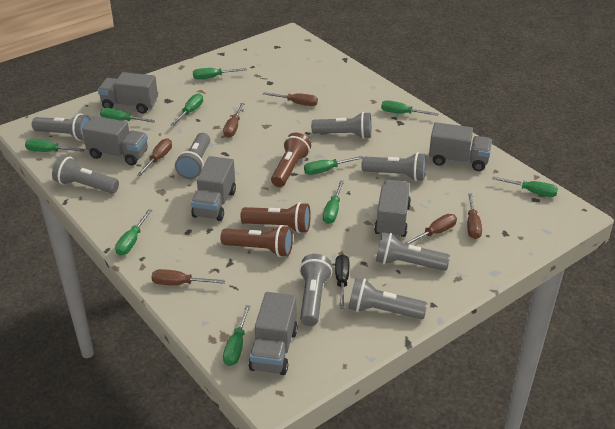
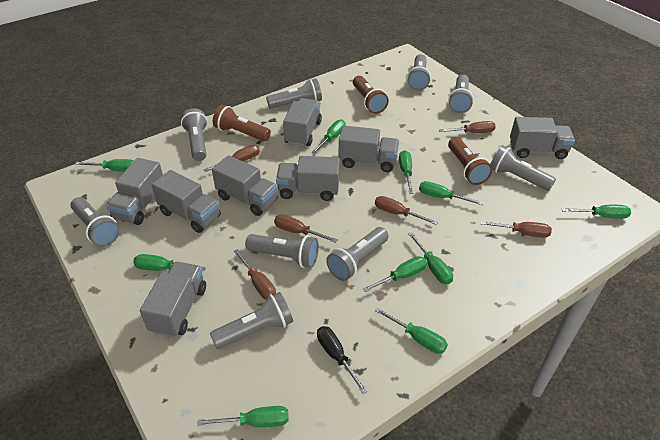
grey flashlight: 8 -> 9
grey truck: 6 -> 8

